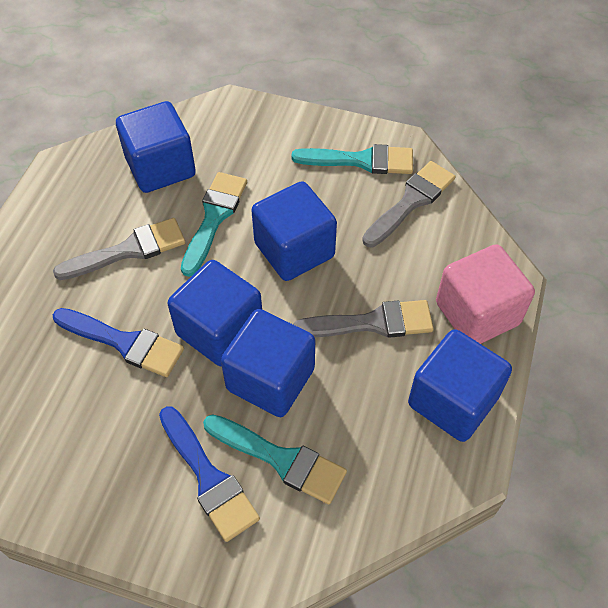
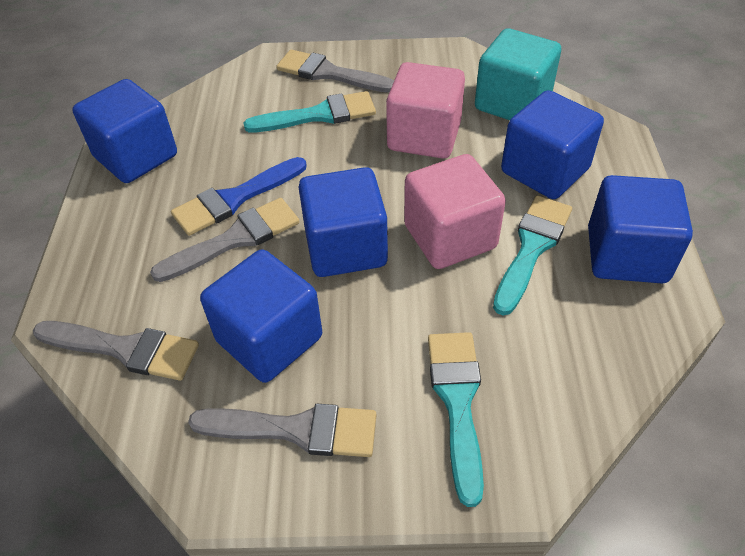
blue brush: 2 -> 1
grey brush: 3 -> 4
pink cube: 1 -> 2
turquoise cube: 0 -> 1

